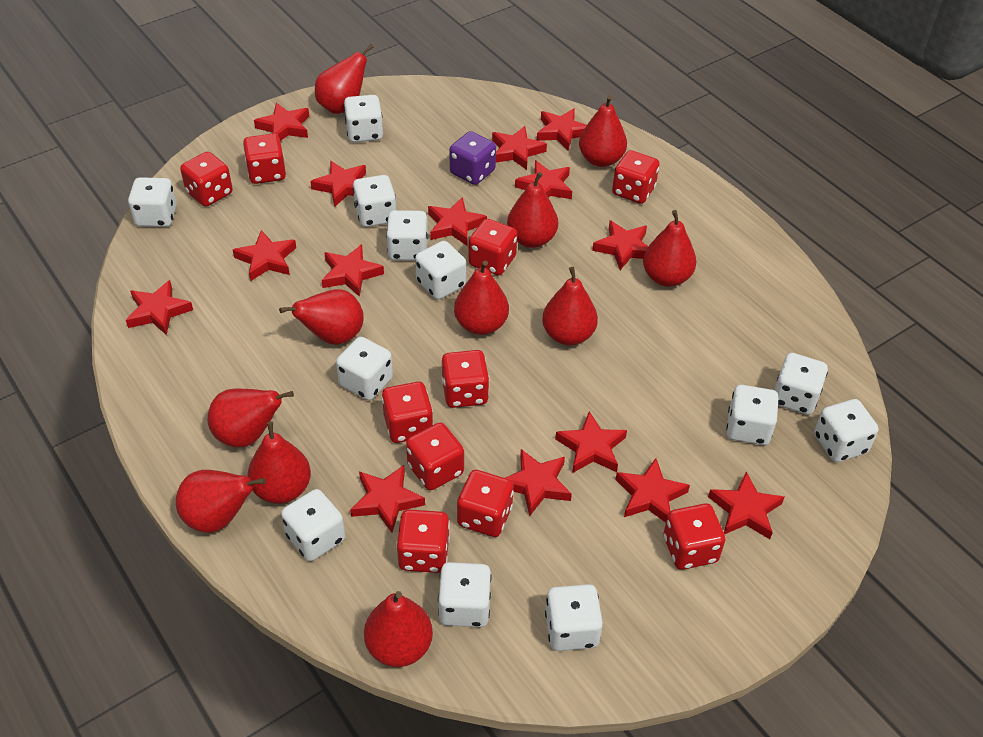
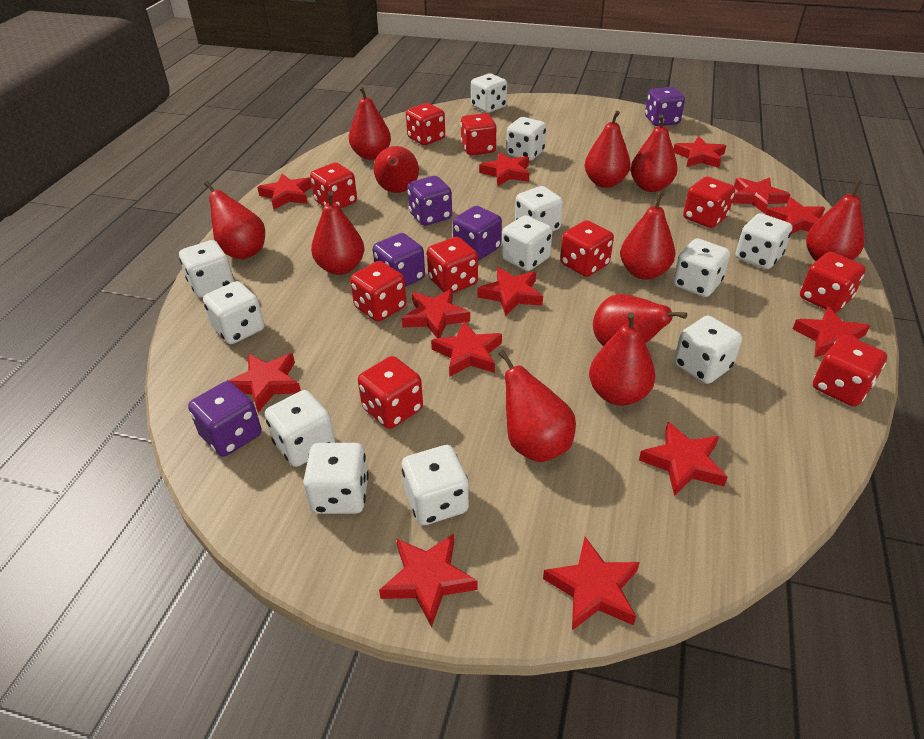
purple dice: 1 -> 5
red star: 15 -> 13

